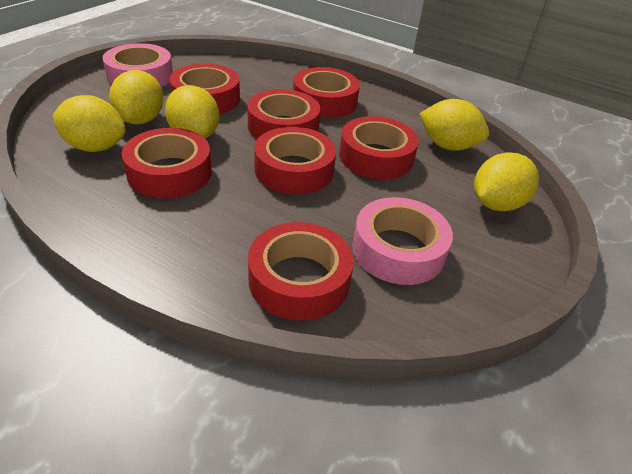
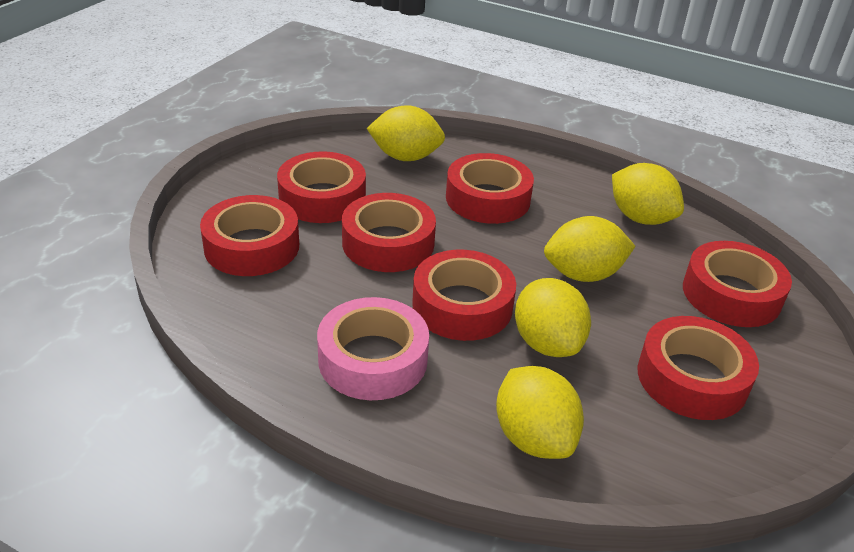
pink tape: 2 -> 1

